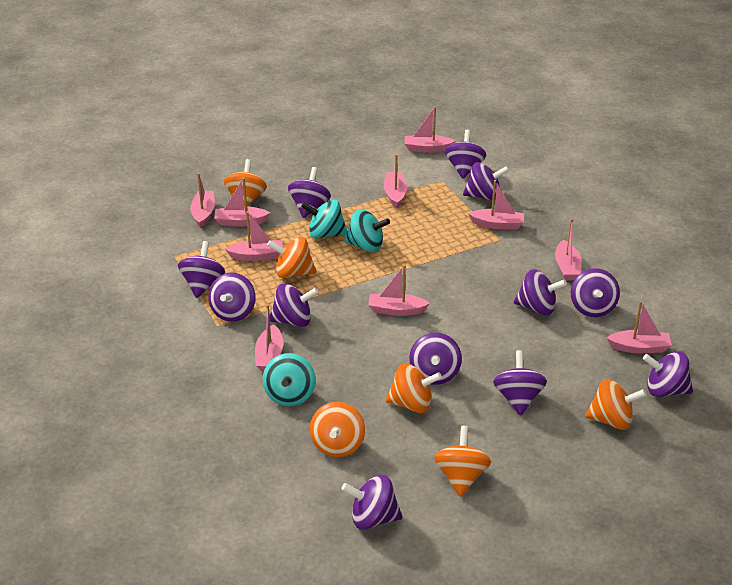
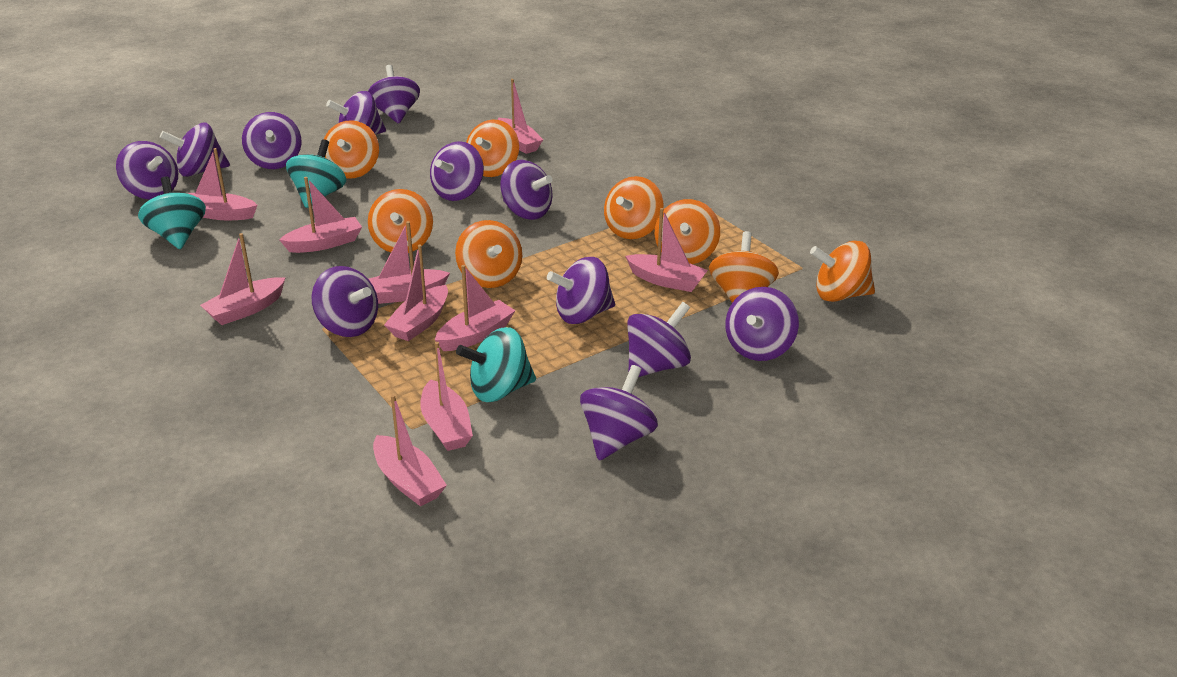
orange spinning top: 6 -> 8

